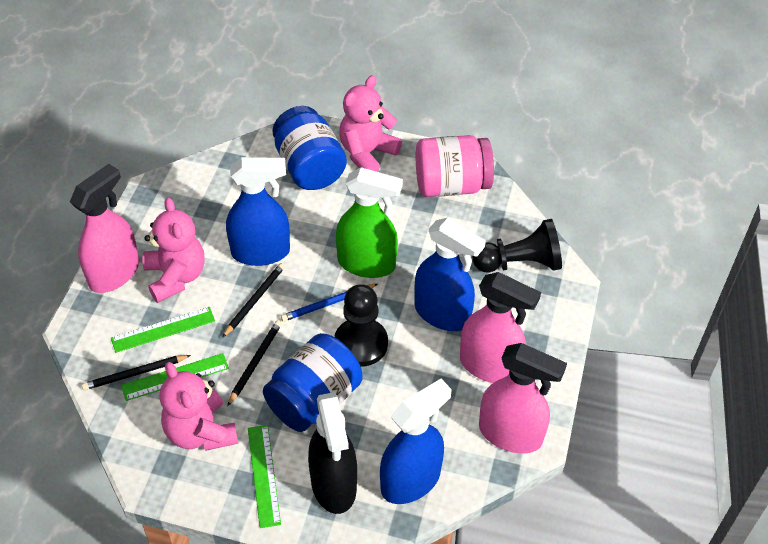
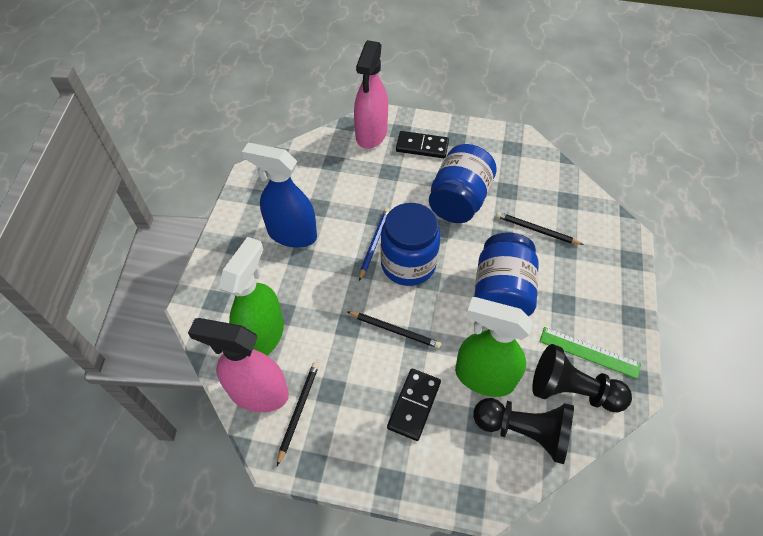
black domino: 0 -> 2
black spray bottle: 1 -> 0
blue jar: 2 -> 3
blue spray bottle: 3 -> 1
green ruler: 3 -> 1
green spray bottle: 1 -> 2
pink jar: 1 -> 0
pink spray bottle: 3 -> 2
pink teddy bear: 3 -> 0

